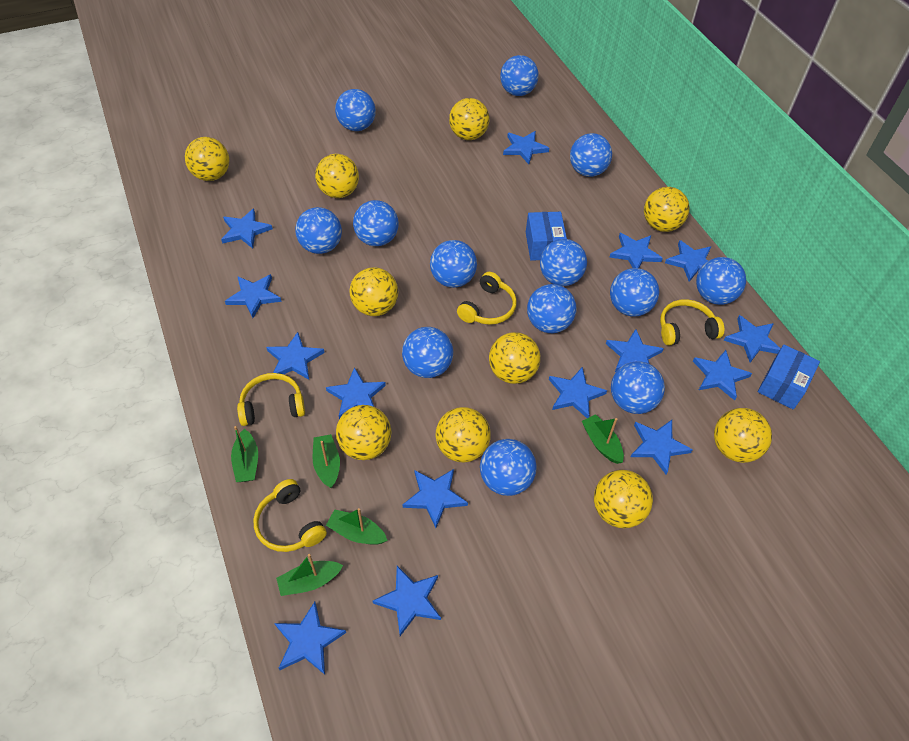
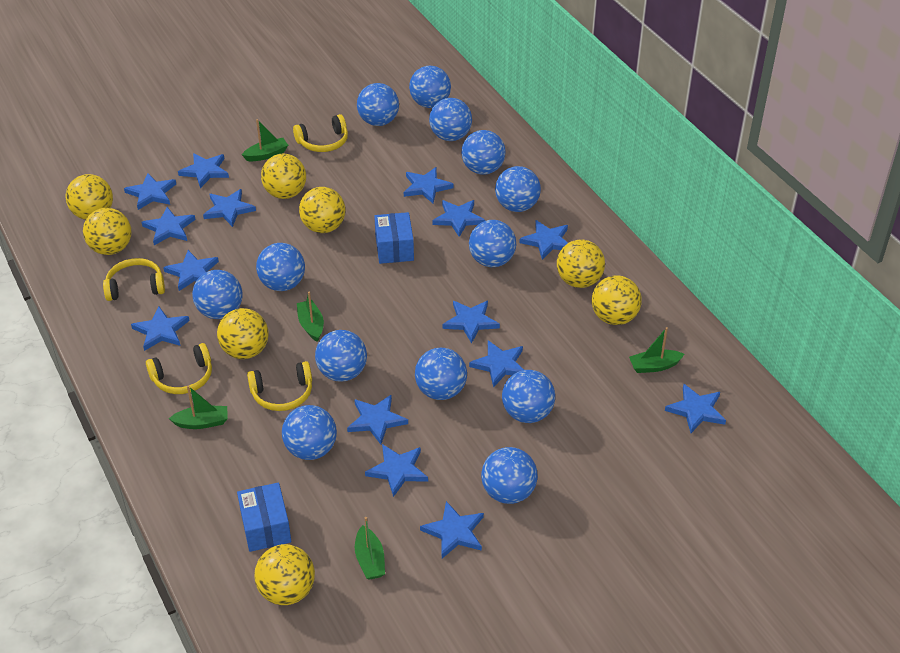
yellow ball: 10 -> 8

